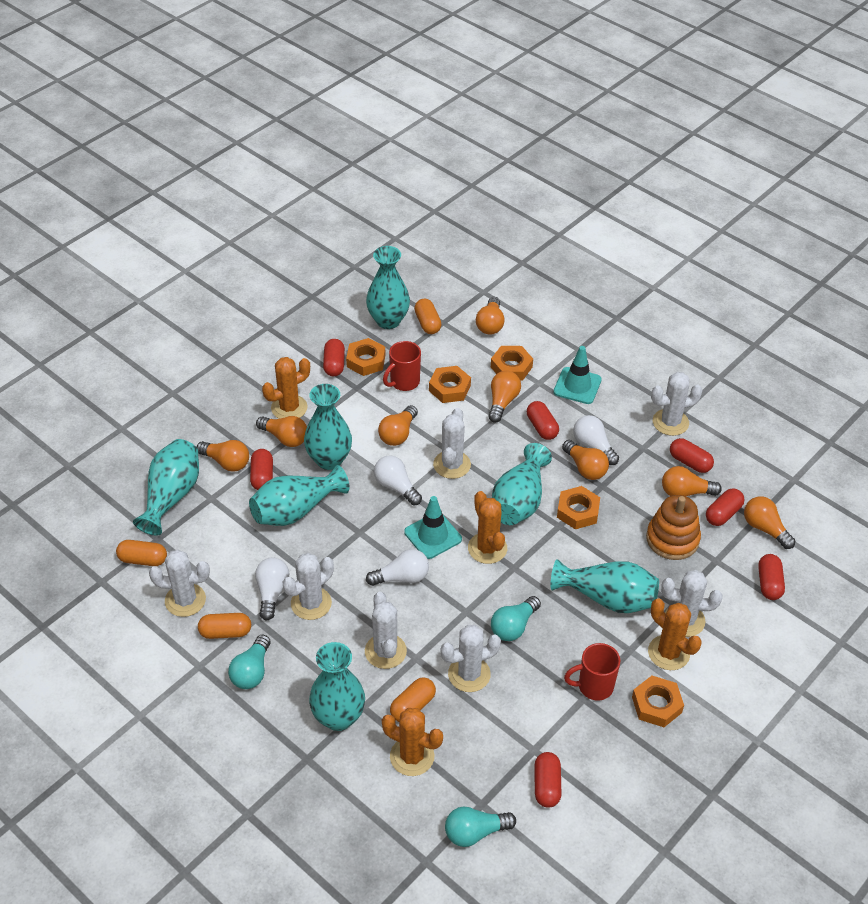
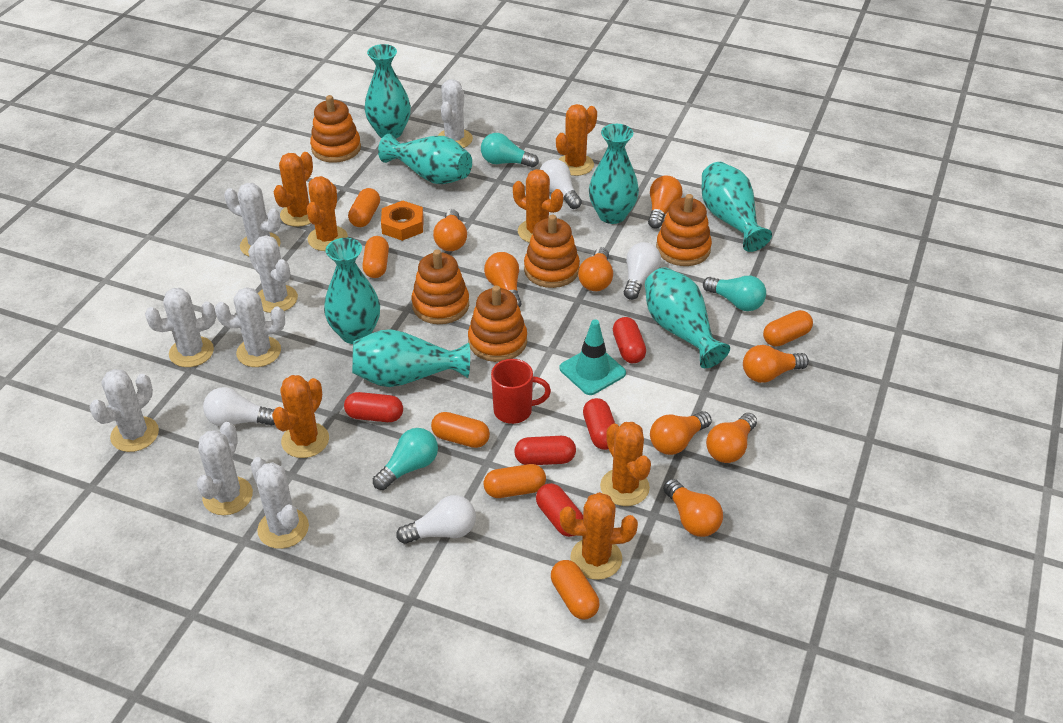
orange cactus: 4 -> 7
orange capsule: 4 -> 6
orange nut: 5 -> 1
orange stacking toy: 1 -> 5
red capsule: 7 -> 5
red mug: 2 -> 1
turquoise traffic cone: 2 -> 1
white cactus: 7 -> 8

